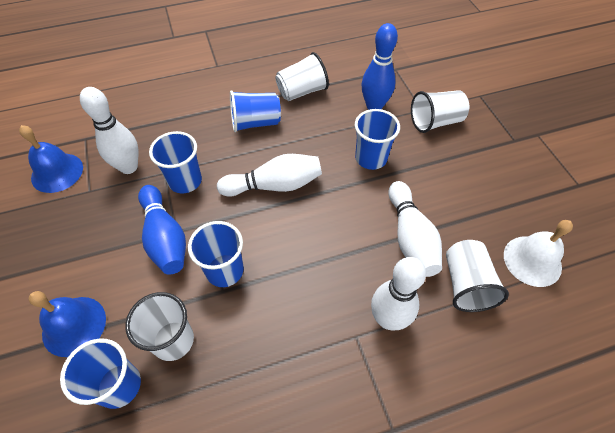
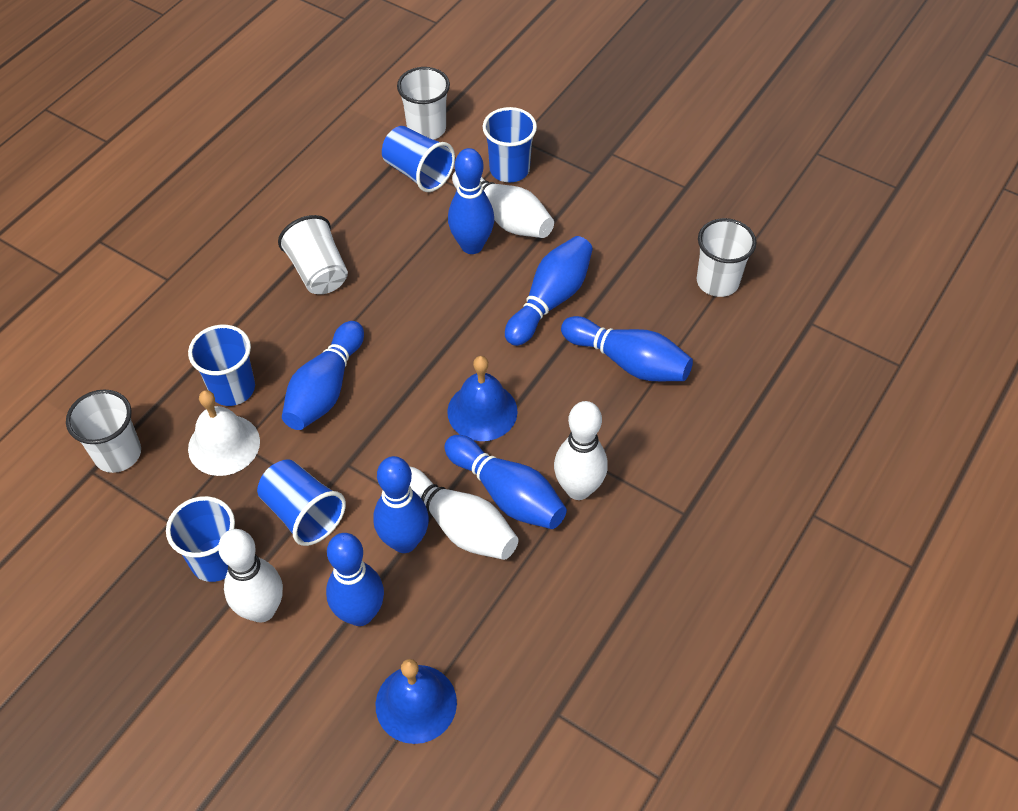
blue bowling pin: 2 -> 7

